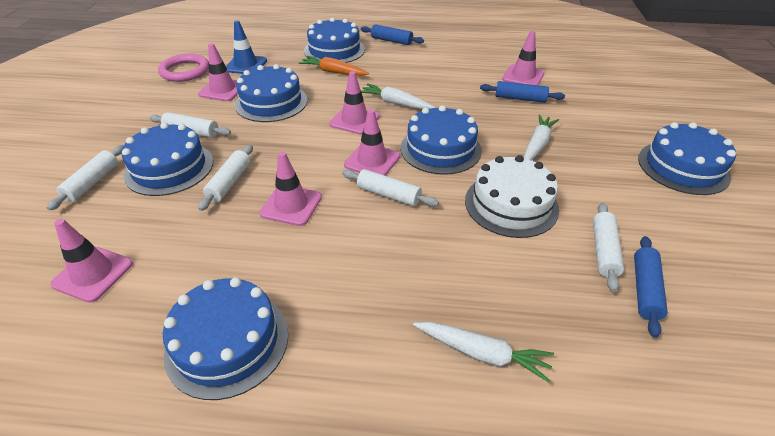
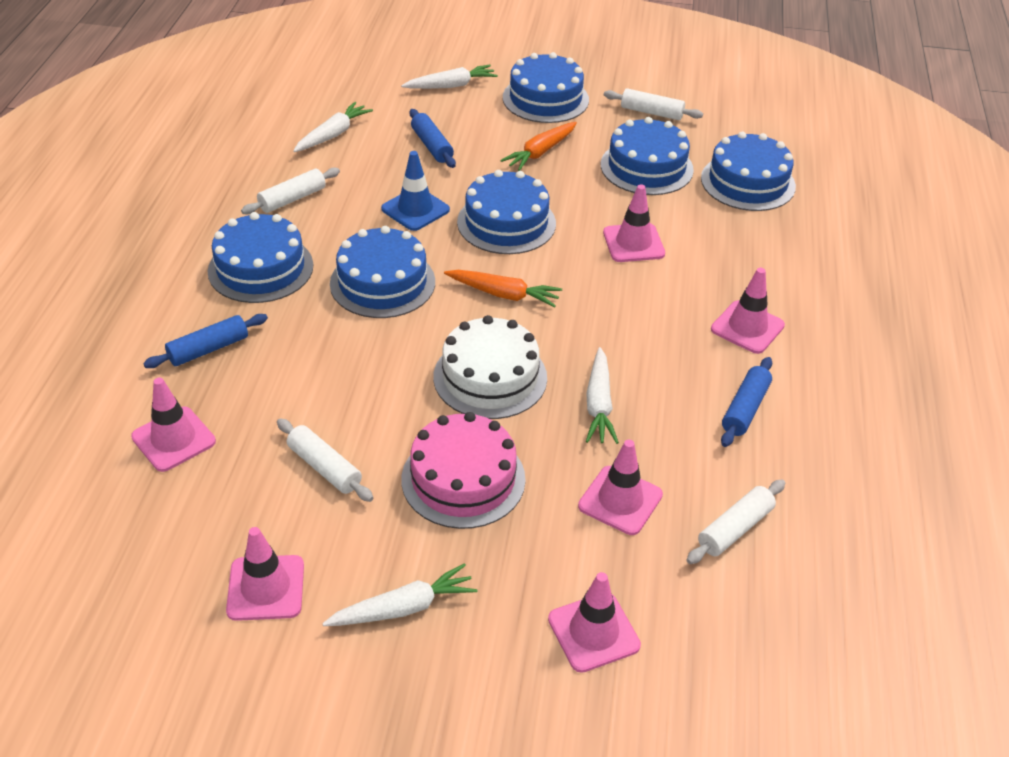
orange carrot: 1 -> 2
pink cake: 0 -> 1
pink ring: 1 -> 0
white carrot: 3 -> 4
white rolling pin: 5 -> 4

